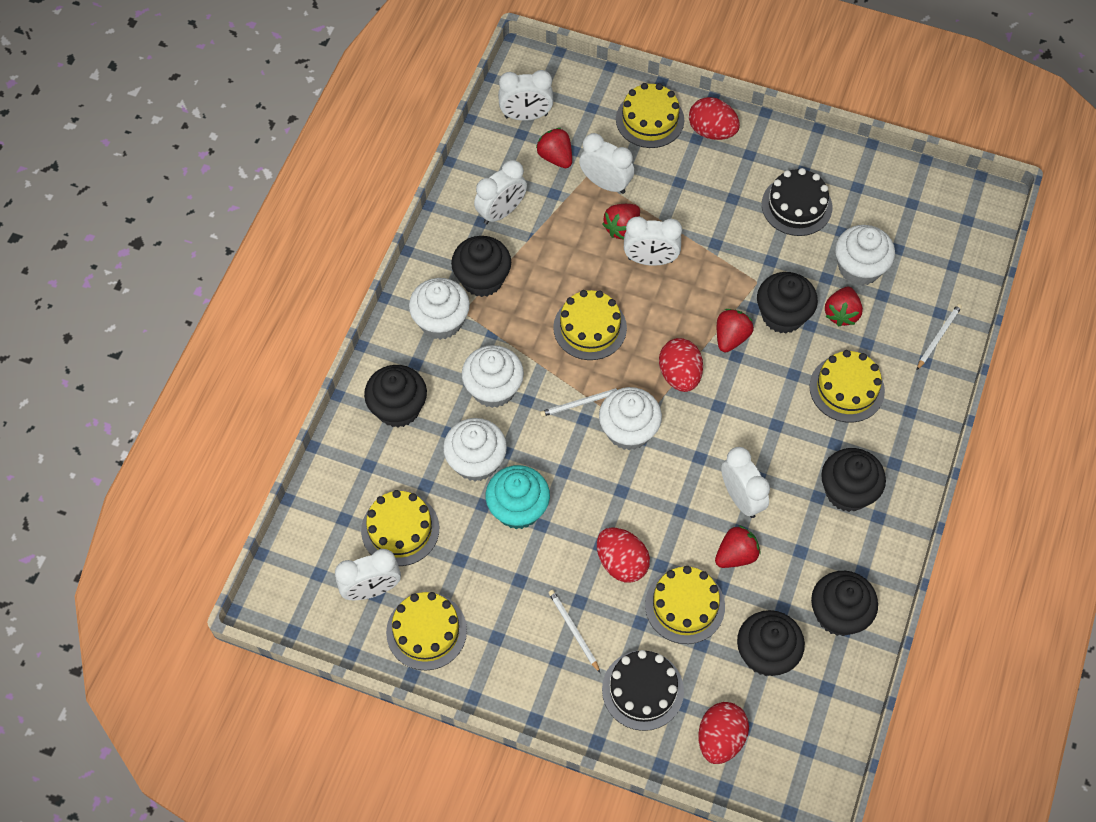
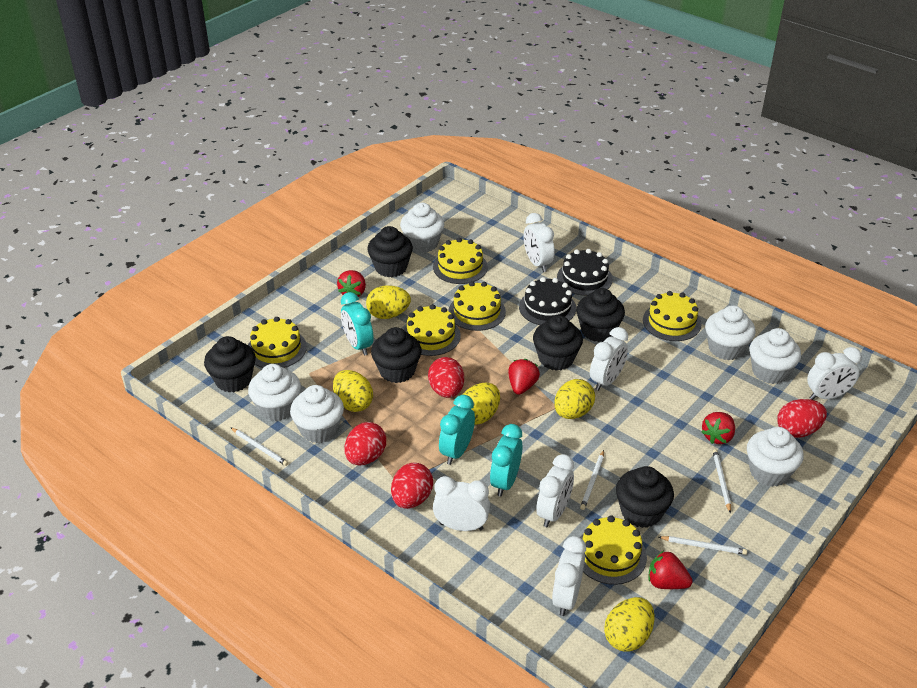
red strawberry: 5 -> 4
turquoise clock: 0 -> 3
turquoise cupcake: 1 -> 0
white cupcake: 5 -> 6
white pencil: 3 -> 4
yellow egg: 0 -> 5

